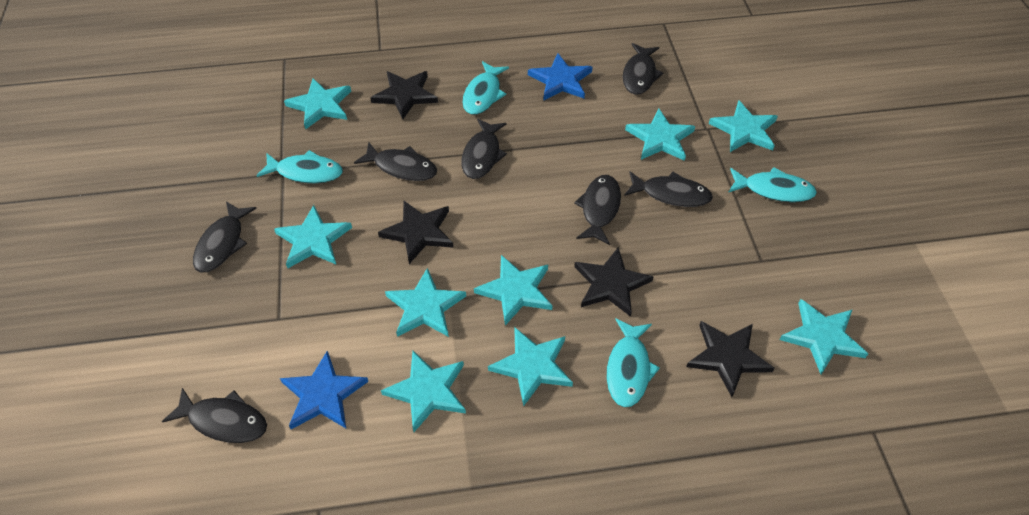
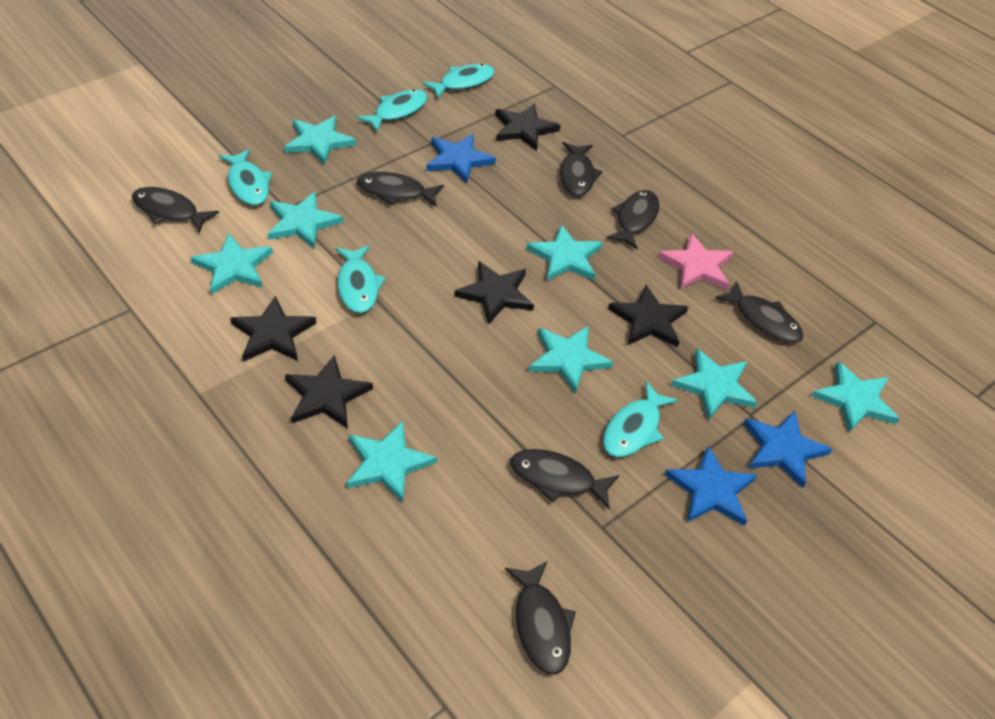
black star: 4 -> 5
blue star: 2 -> 3
pink star: 0 -> 1
turquoise fish: 4 -> 5
turquoise star: 9 -> 8

